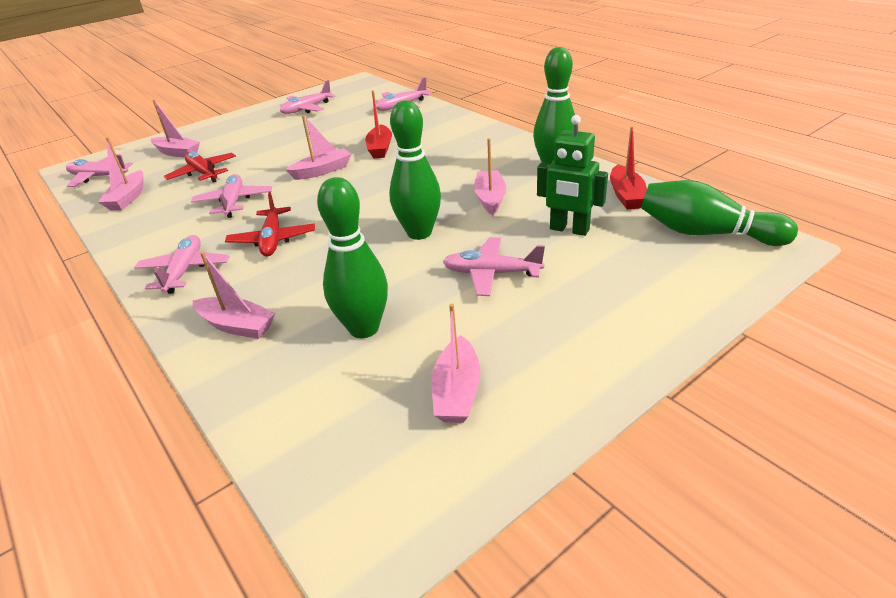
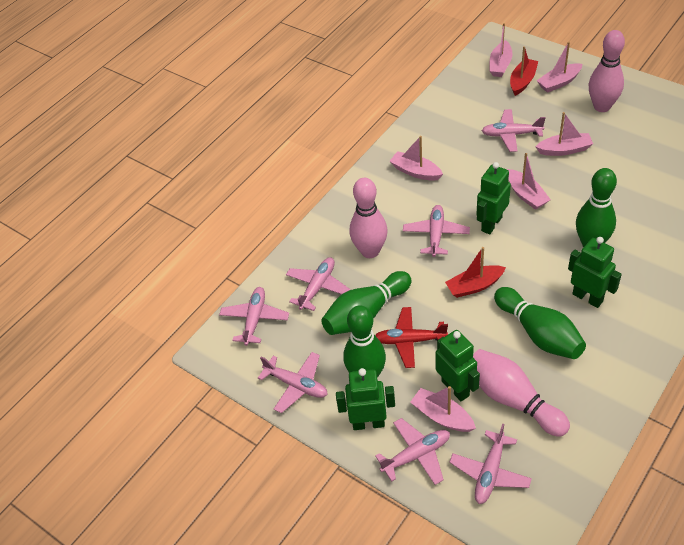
green robot: 1 -> 4
pink bowling pin: 0 -> 3
pink plane: 6 -> 7
red plane: 2 -> 1

